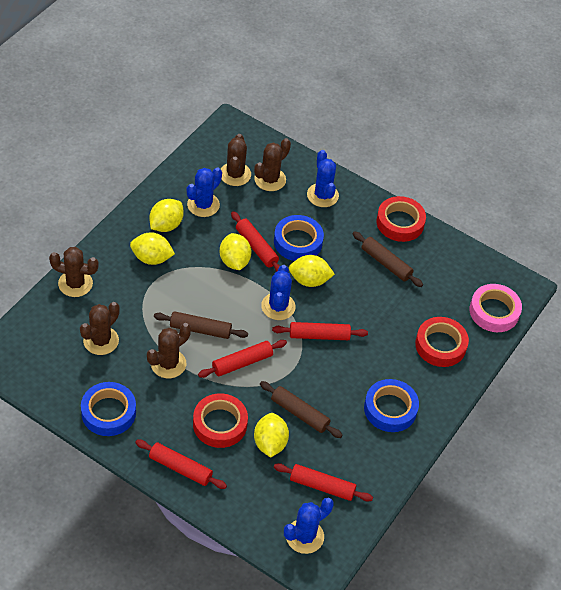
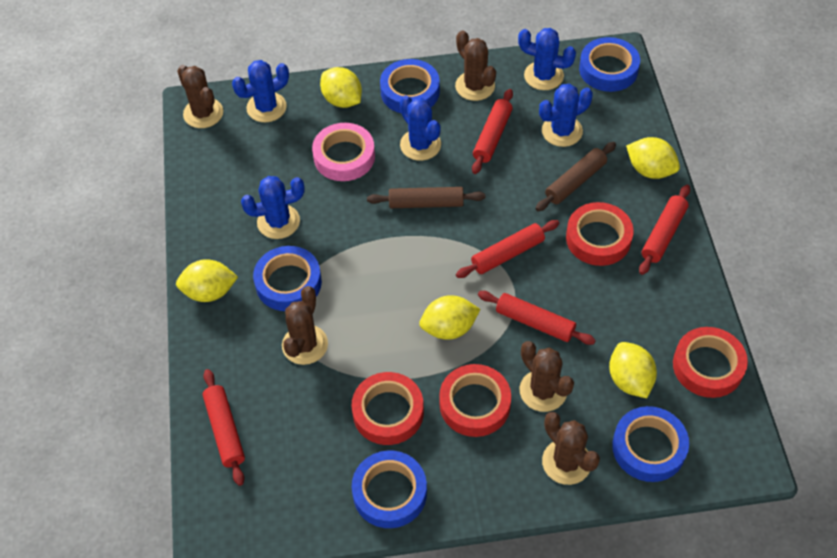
blue cactus: 4 -> 5
blue tape: 3 -> 5
brown rolling pin: 3 -> 2
red tape: 3 -> 4

